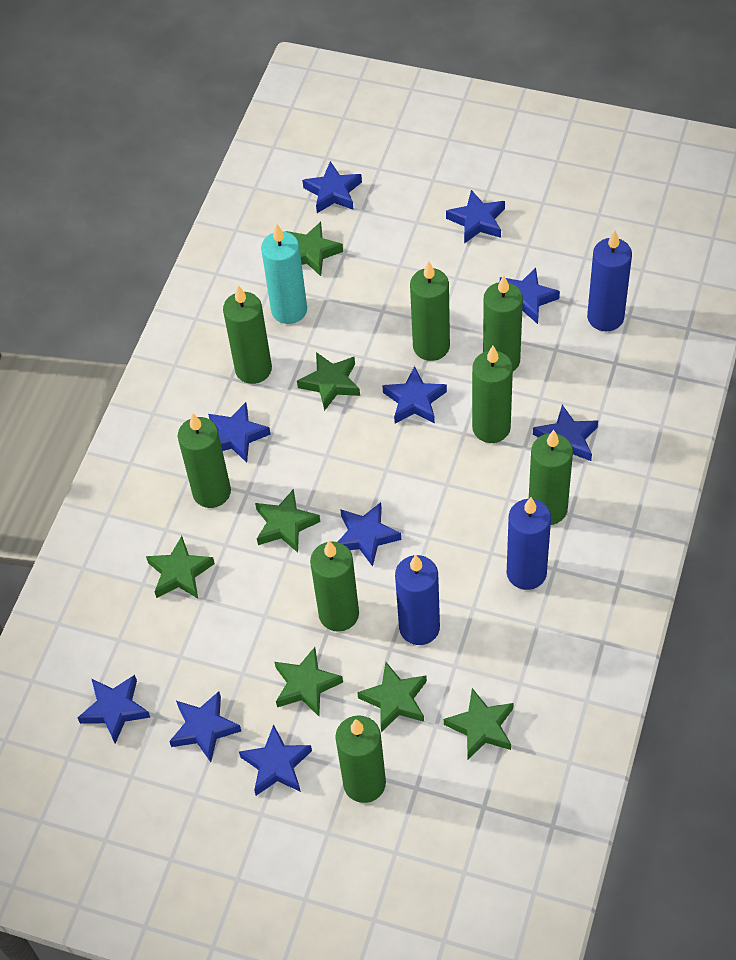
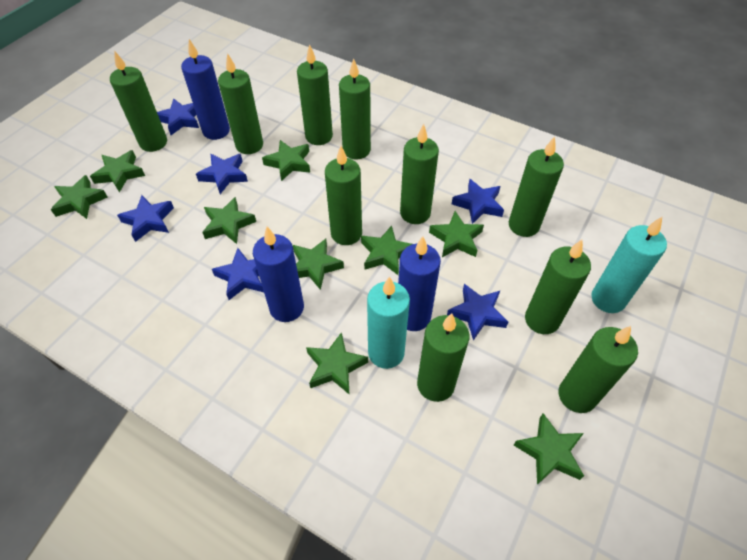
blue star: 10 -> 6
green candle: 8 -> 10
green star: 7 -> 9
turquoise candle: 1 -> 2

